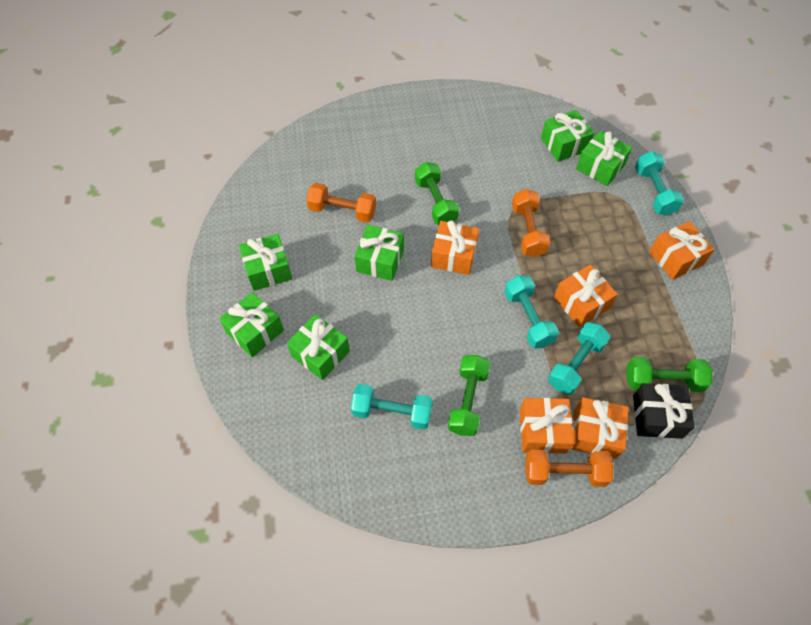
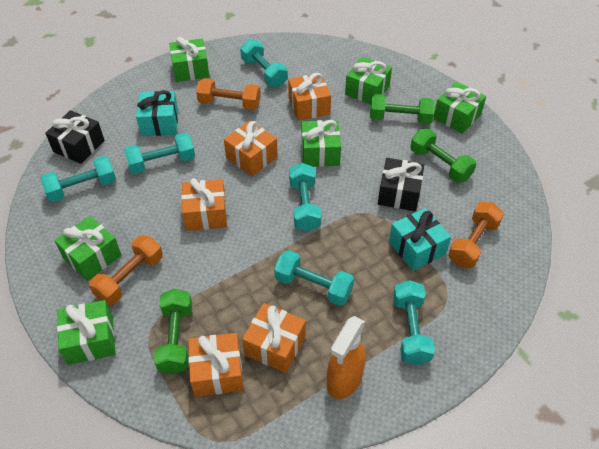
black gift: 1 -> 2
orange spray bottle: 0 -> 1
turquoise dumbbell: 4 -> 6
turquoise gift: 0 -> 2

